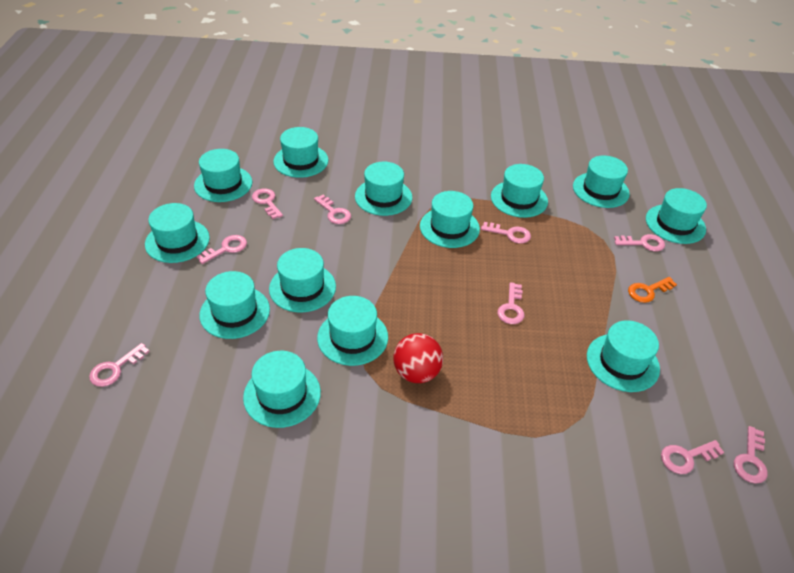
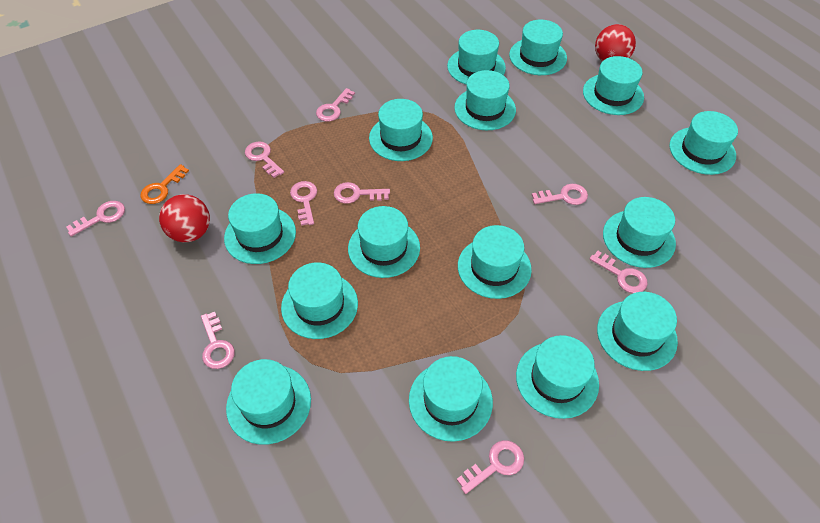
red ball: 1 -> 2
turquoise hat: 13 -> 15

